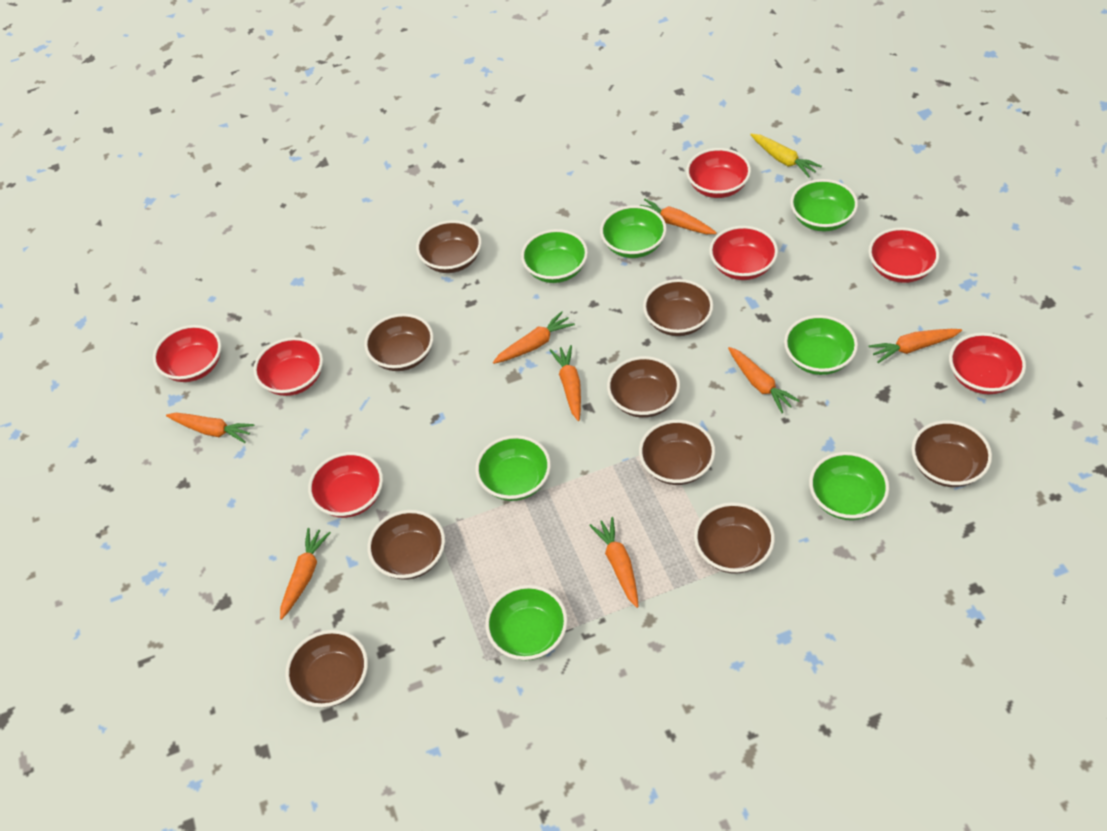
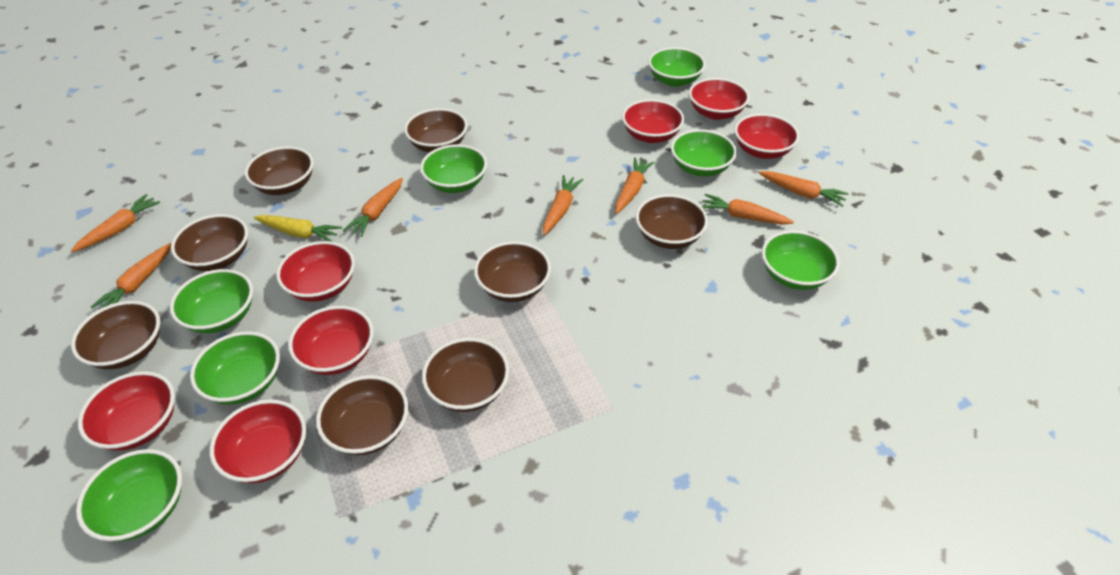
brown bowl: 9 -> 8
orange carrot: 8 -> 7

